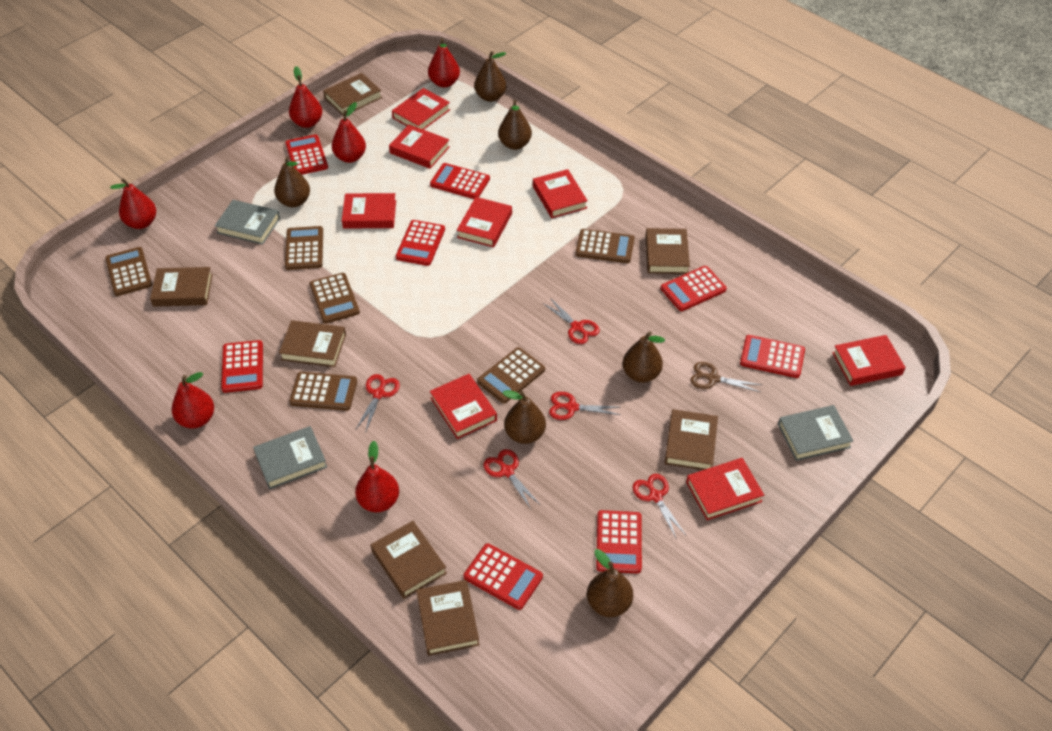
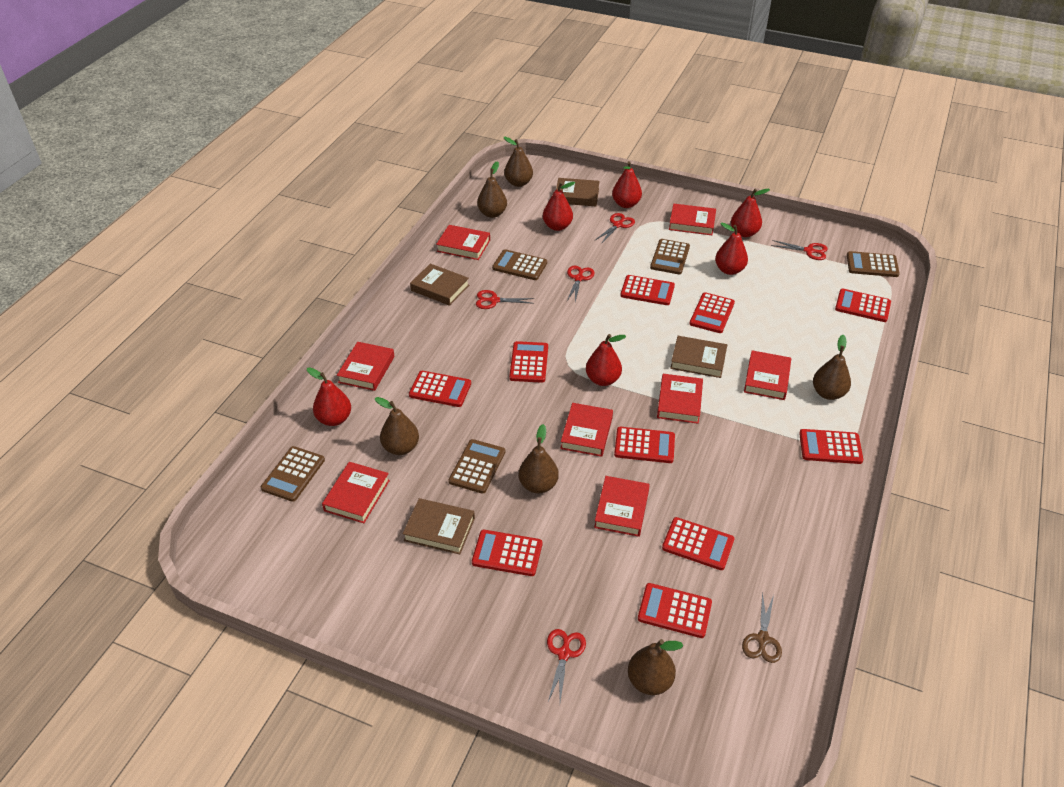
brown book: 7 -> 4
brown calculator: 6 -> 5
grey book: 3 -> 0
red calculator: 8 -> 10

